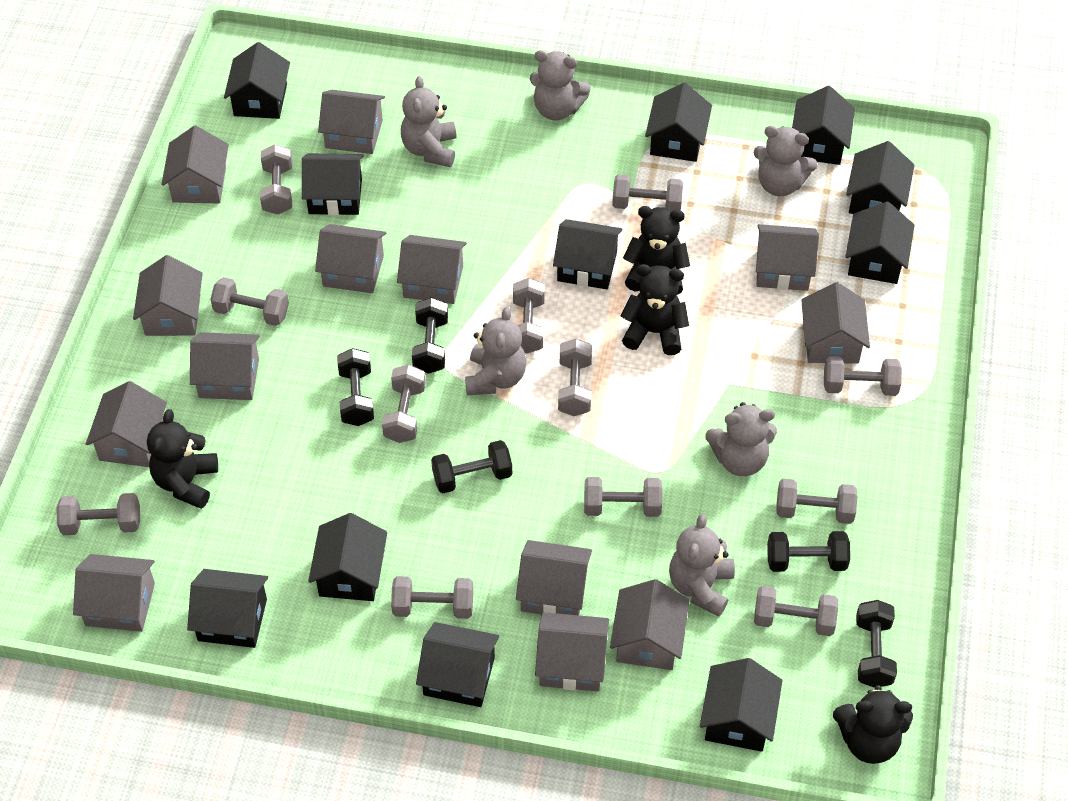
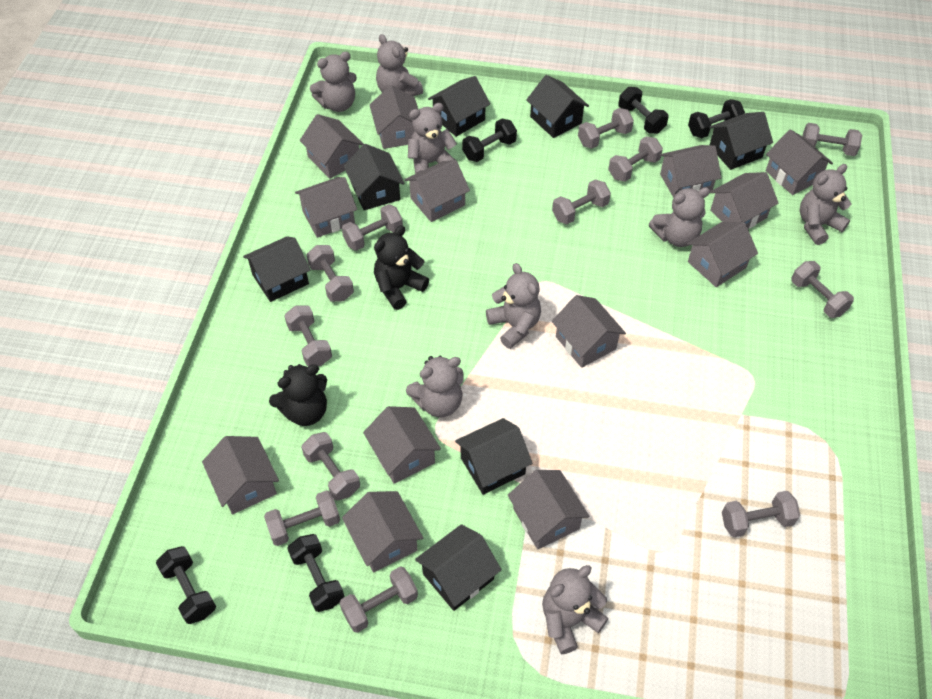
black house: 11 -> 7
black teddy bear: 4 -> 2
grey teddy bear: 6 -> 8

